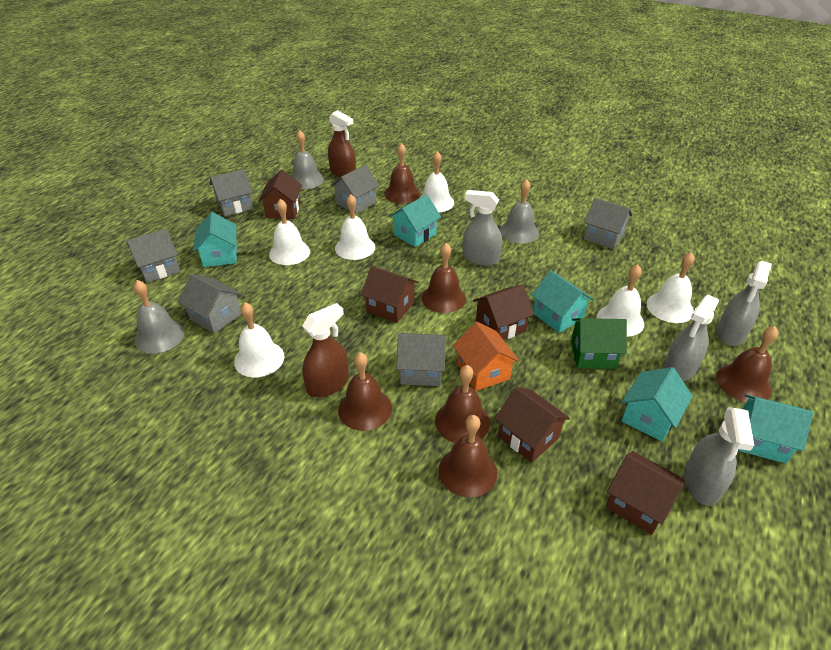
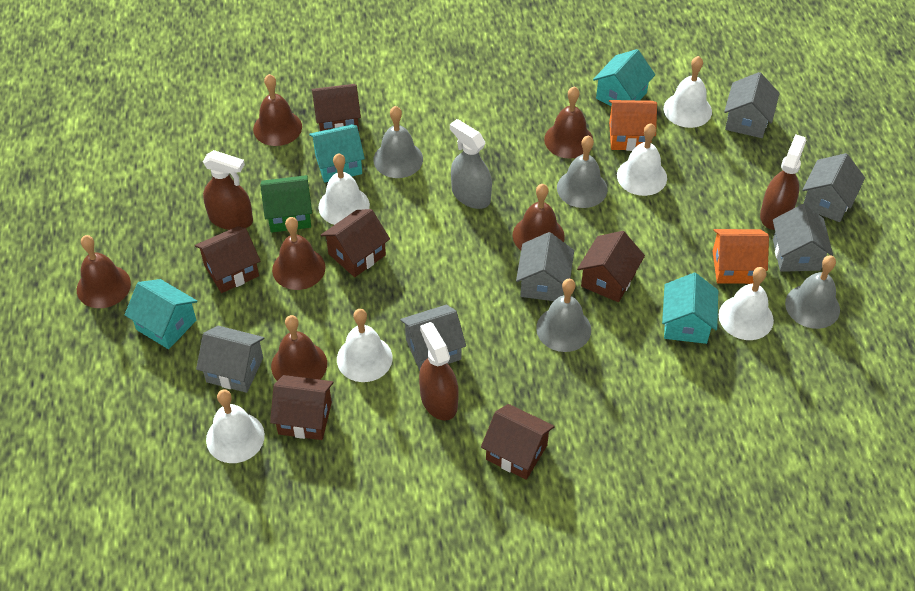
brown house: 5 -> 6
brown spray bottle: 2 -> 3
grey bell: 3 -> 4
grey spray bottle: 4 -> 1
orange house: 1 -> 2
turquoise house: 5 -> 4

